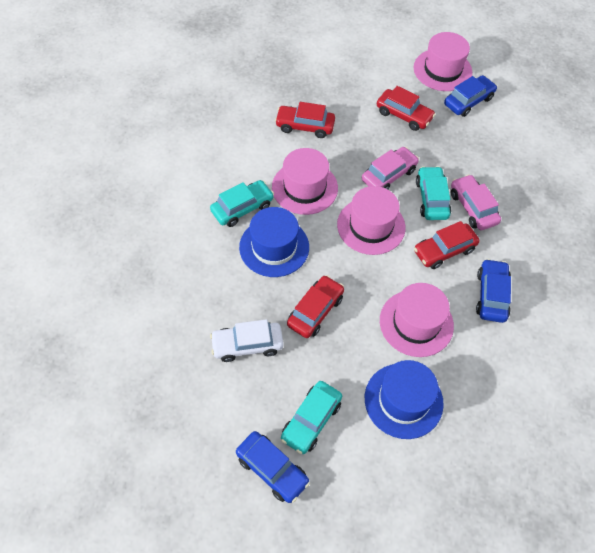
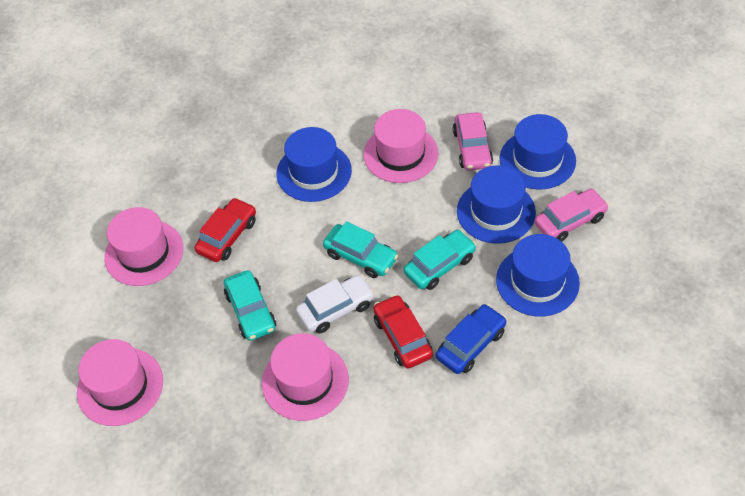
blue car: 3 -> 1
blue hat: 2 -> 4
red car: 4 -> 2

